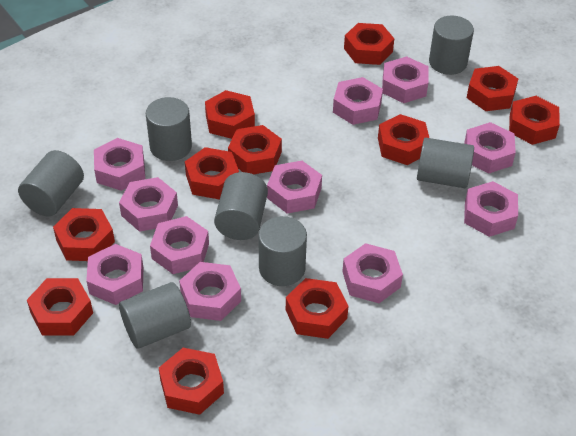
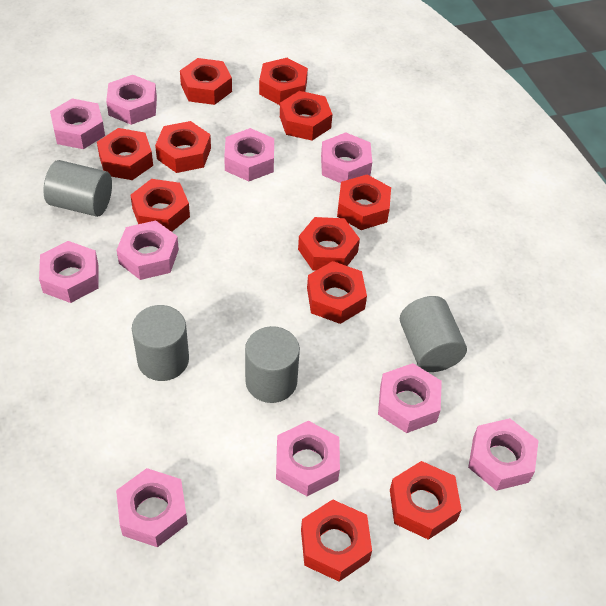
grey cylinder: 7 -> 4
pink nut: 11 -> 10

